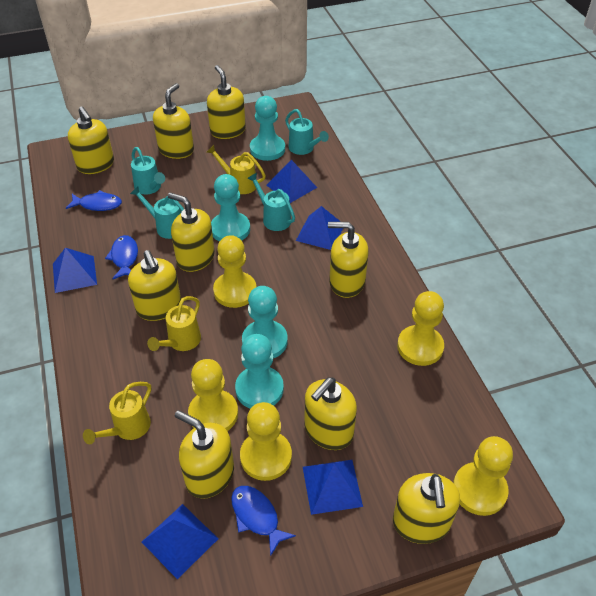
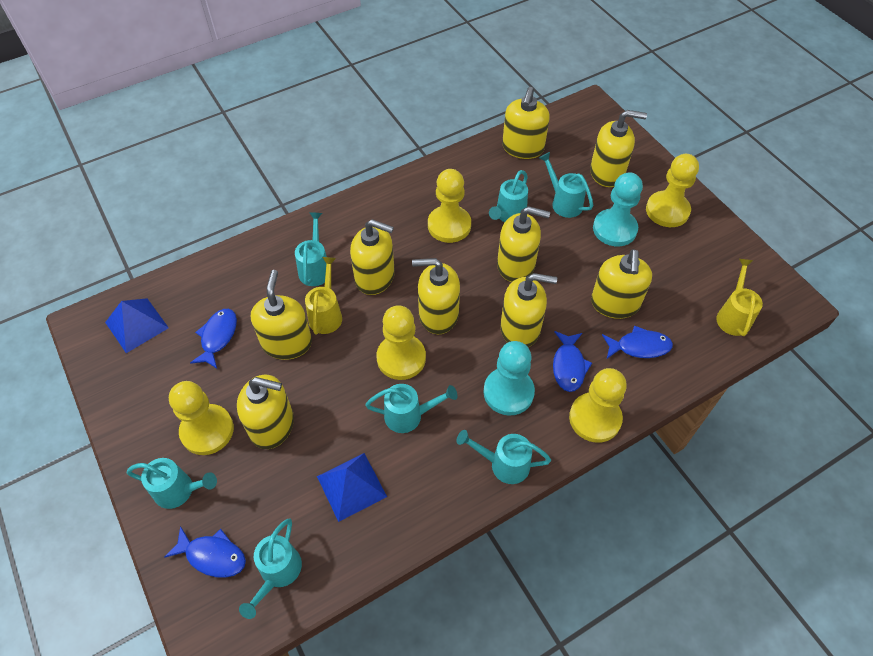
blue fish: 3 -> 4
blue pyramid: 5 -> 2
turquoise pawn: 4 -> 2
turquoise watering can: 4 -> 7
yellow watering can: 3 -> 2

